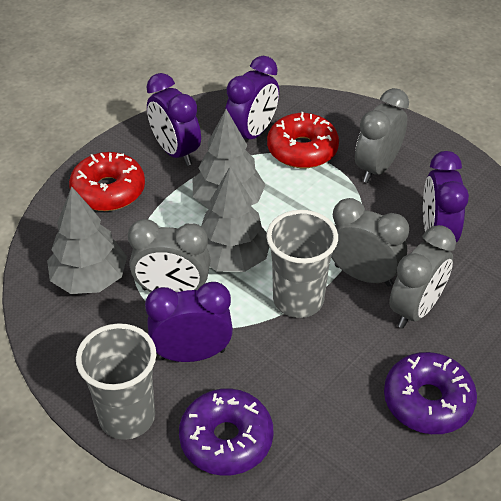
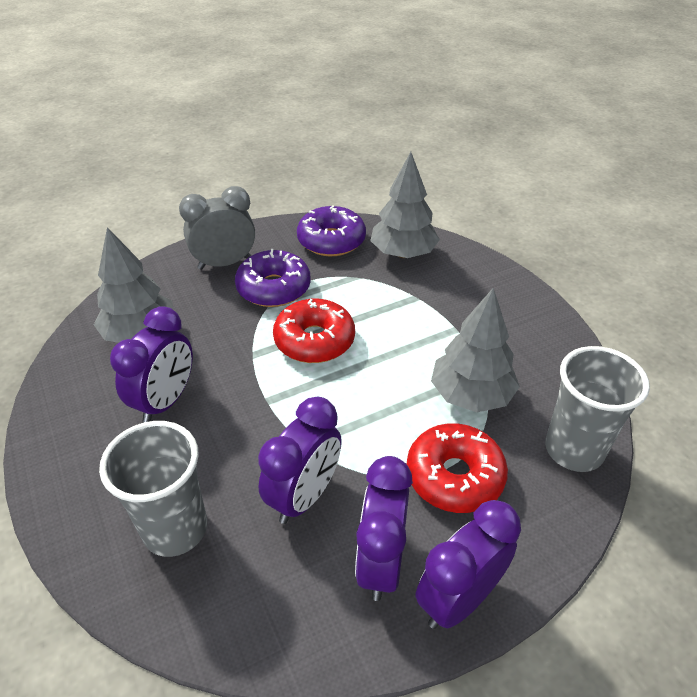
grey clock: 4 -> 1

